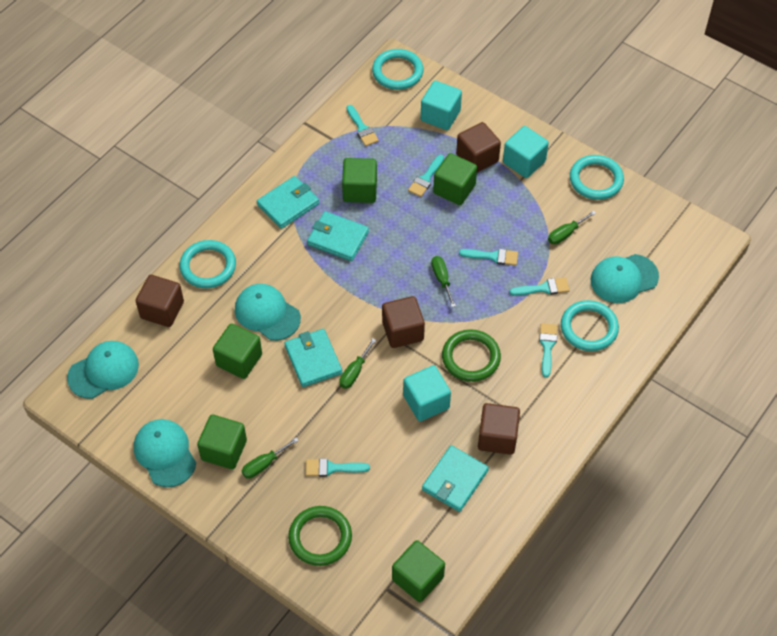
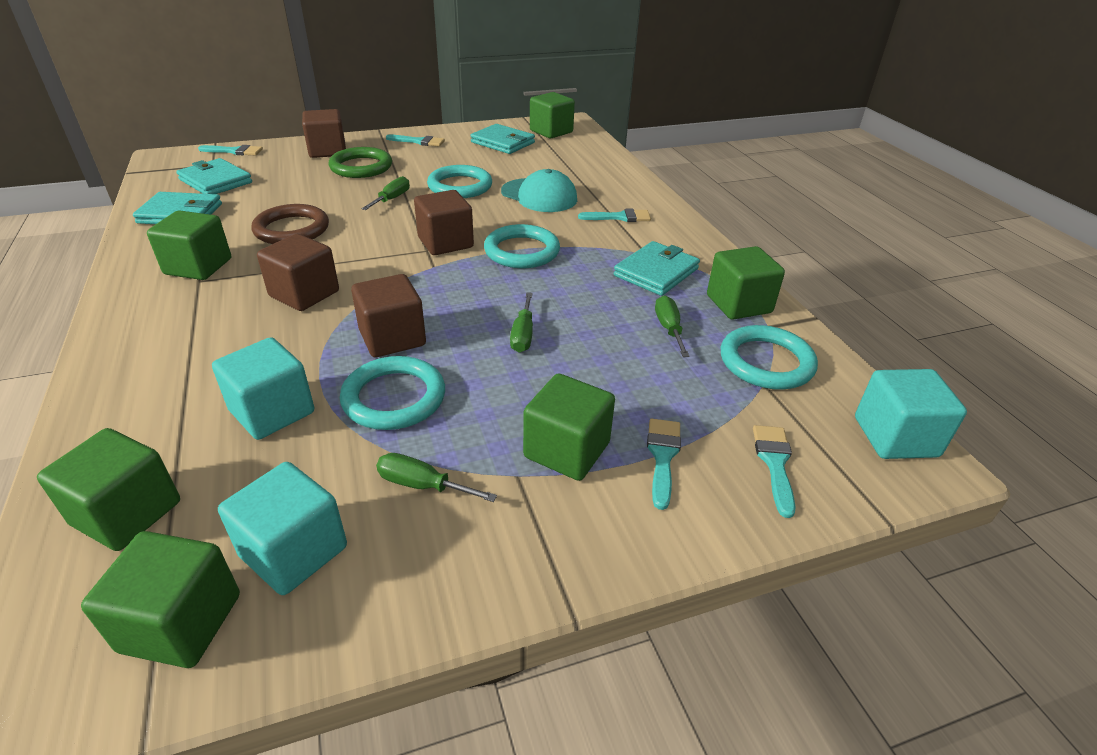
brown ring: 0 -> 1
green cube: 5 -> 6
green ring: 2 -> 1
turquoise brush: 6 -> 5
turquoise cap: 4 -> 1

